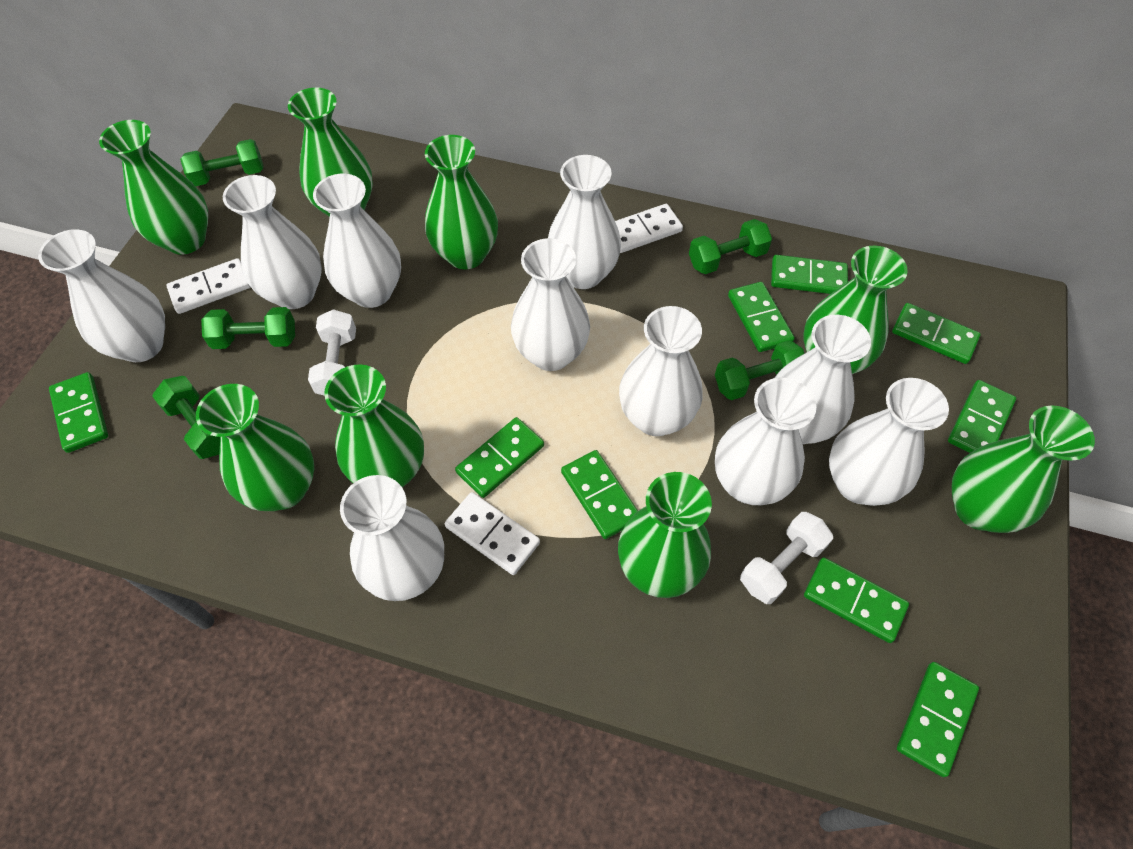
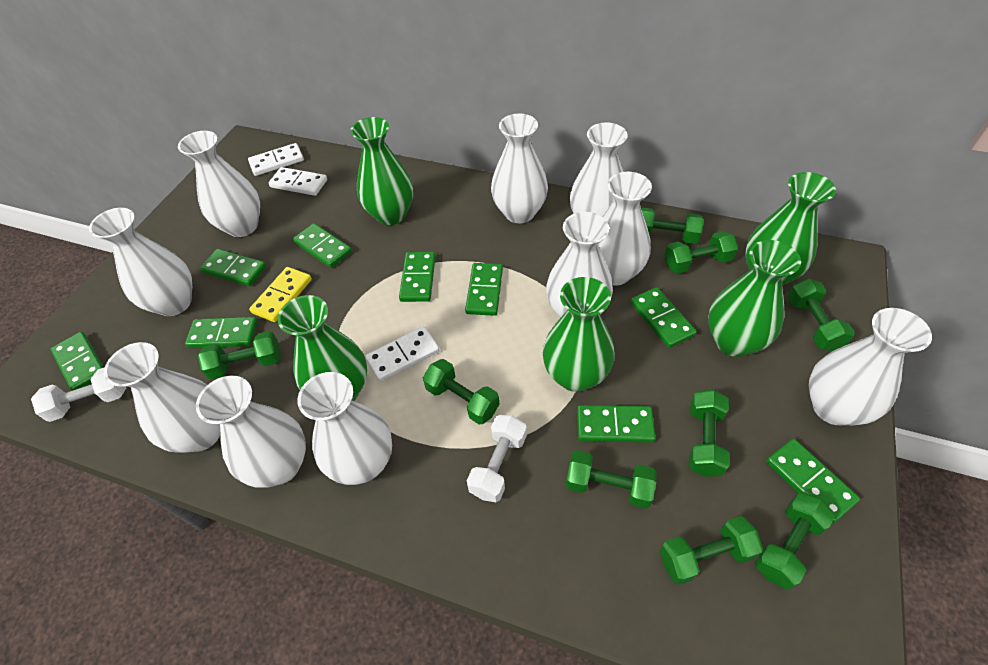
green dumbbell: 5 -> 9
green vase: 8 -> 5
yellow domino: 0 -> 1

